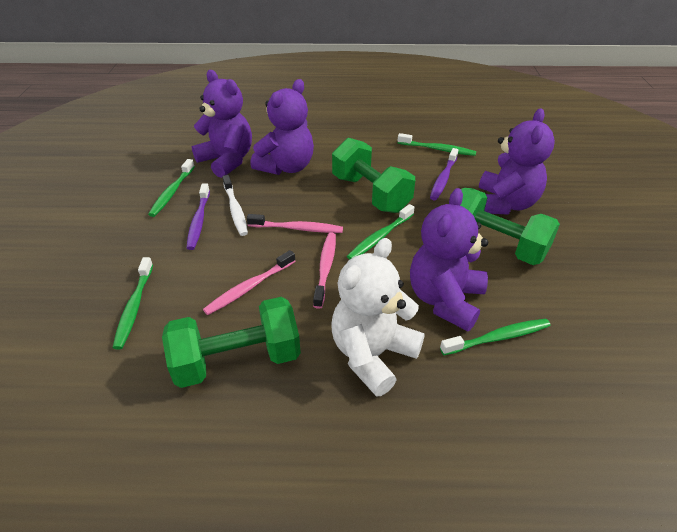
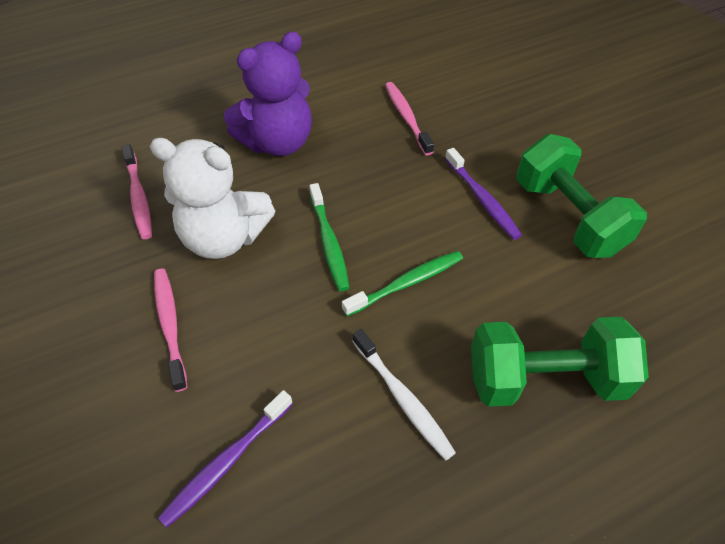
green dumbbell: 3 -> 2
green toothbrush: 5 -> 2
purple teddy bear: 4 -> 1

